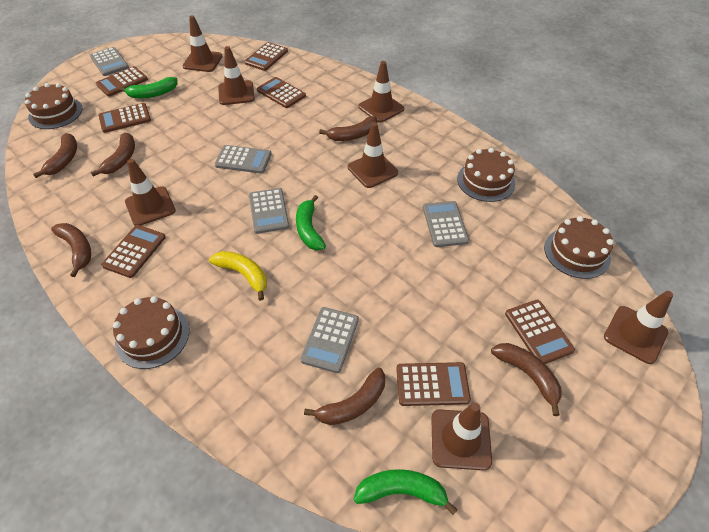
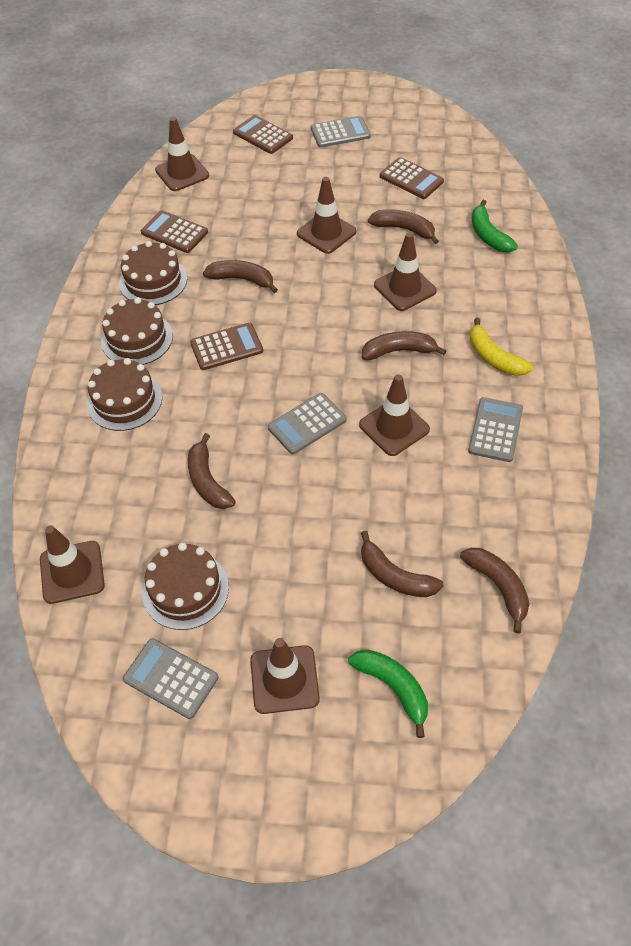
brown calculator: 7 -> 4
brown traffic cone: 7 -> 6
green banana: 3 -> 2
grey calculator: 5 -> 4

